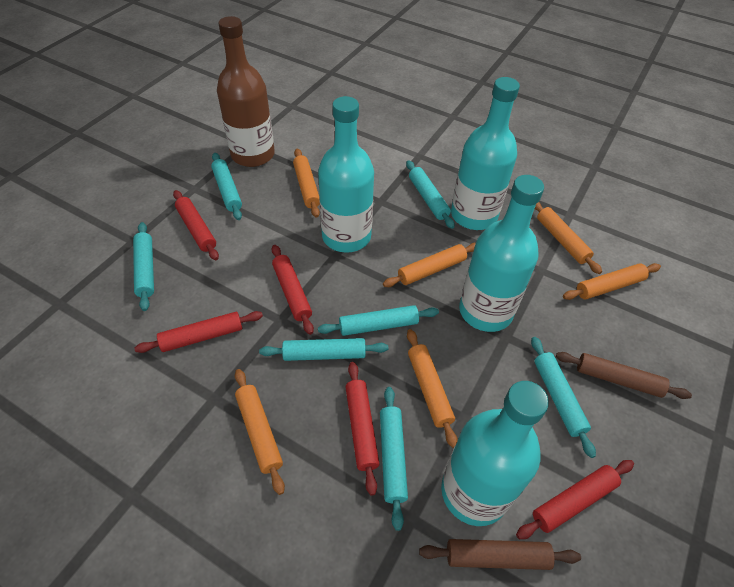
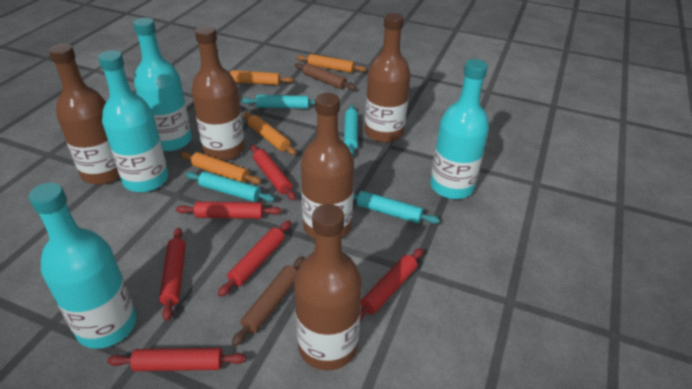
brown bottle: 1 -> 5
orange rolling pin: 6 -> 4
red rolling pin: 5 -> 6
turquoise rolling pin: 7 -> 4

